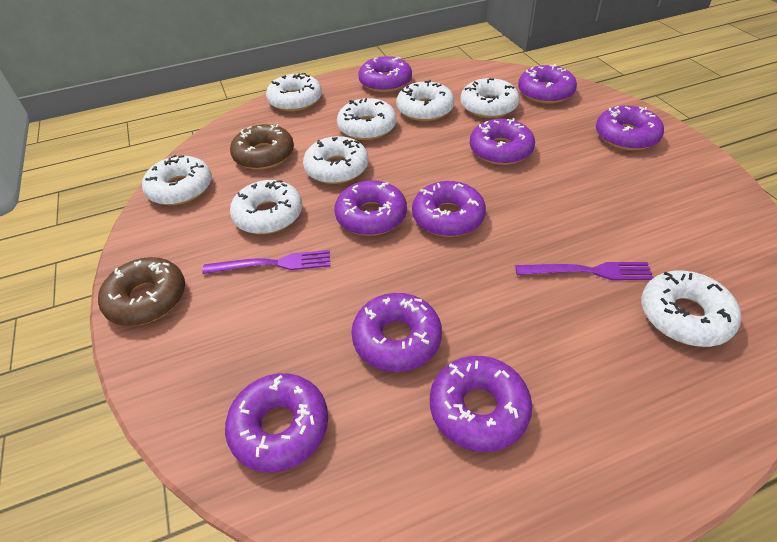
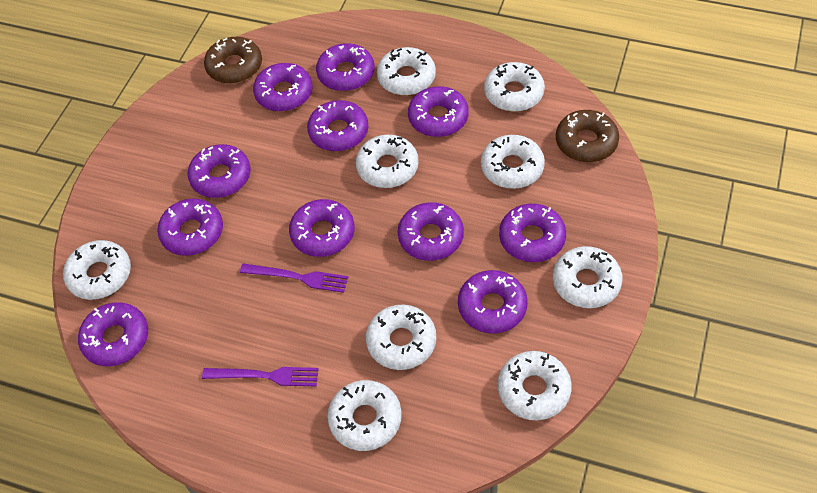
purple donut: 9 -> 11
white donut: 8 -> 9

